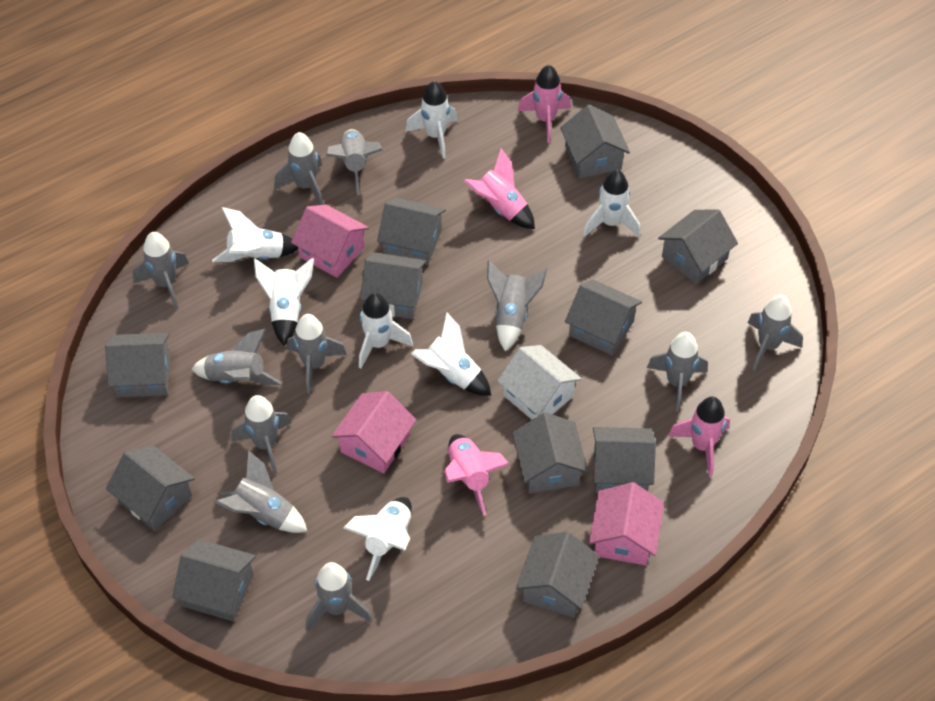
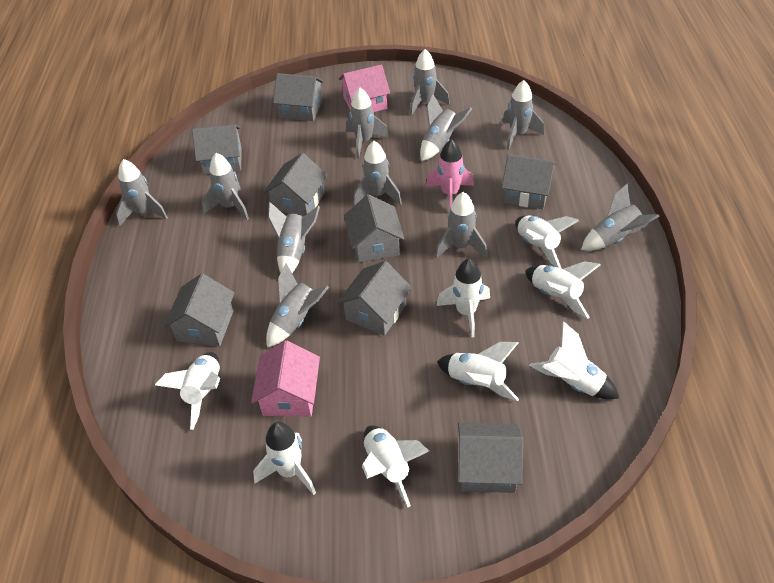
grey house: 11 -> 8
pink house: 3 -> 2
pink rocket: 4 -> 1
white house: 1 -> 0
white rocket: 7 -> 8

